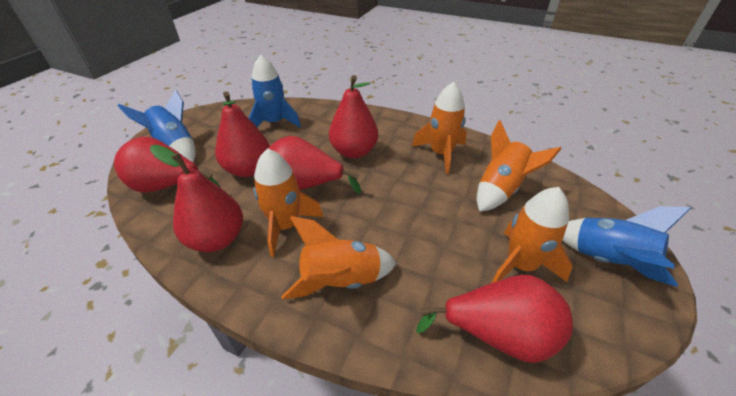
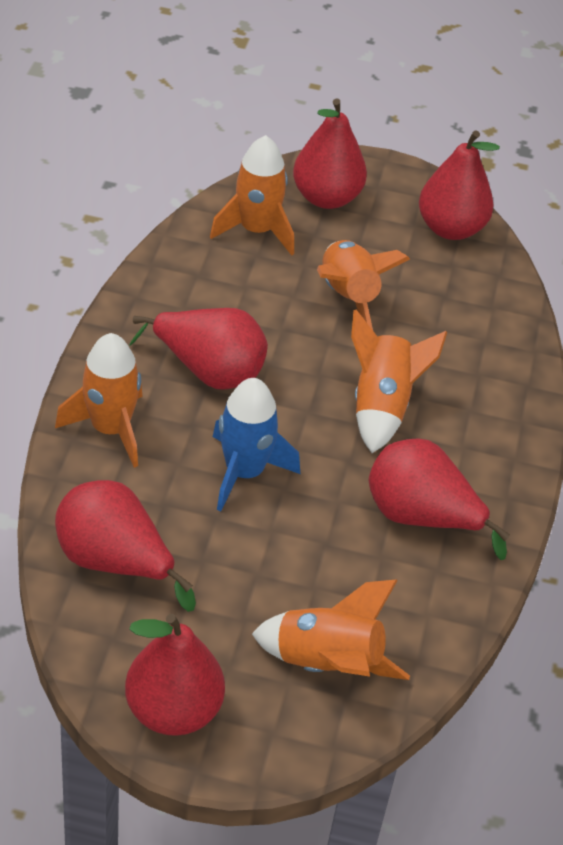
blue rocket: 3 -> 1

